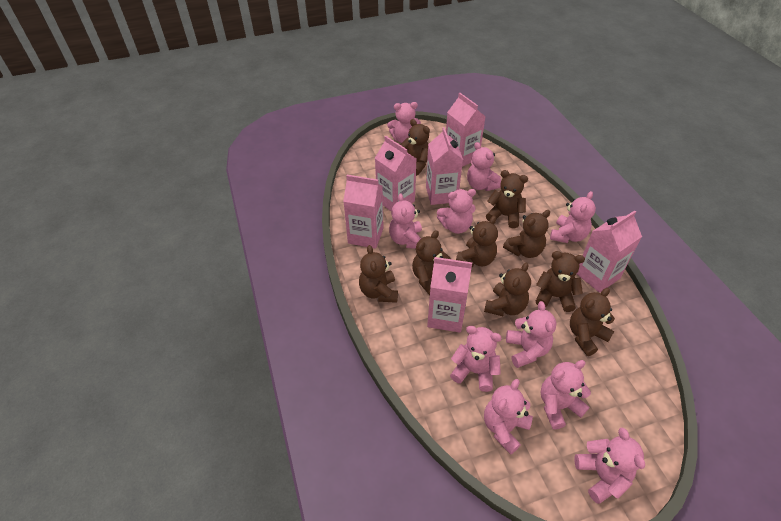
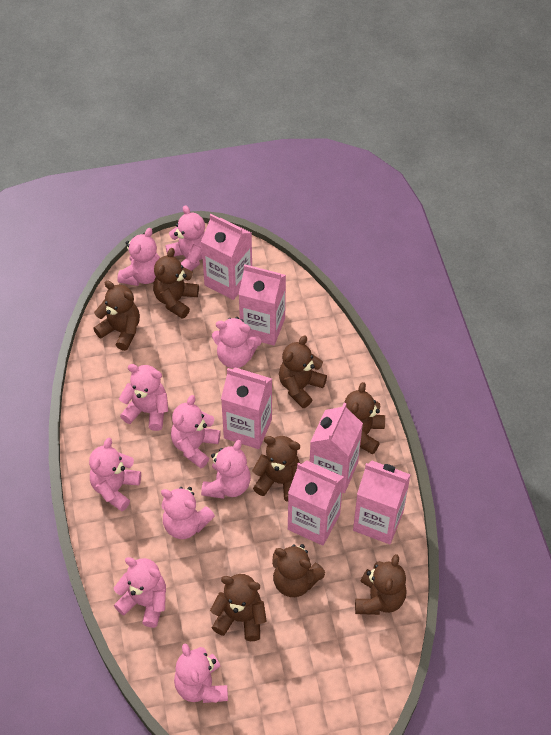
brown teddy bear: 9 -> 8

